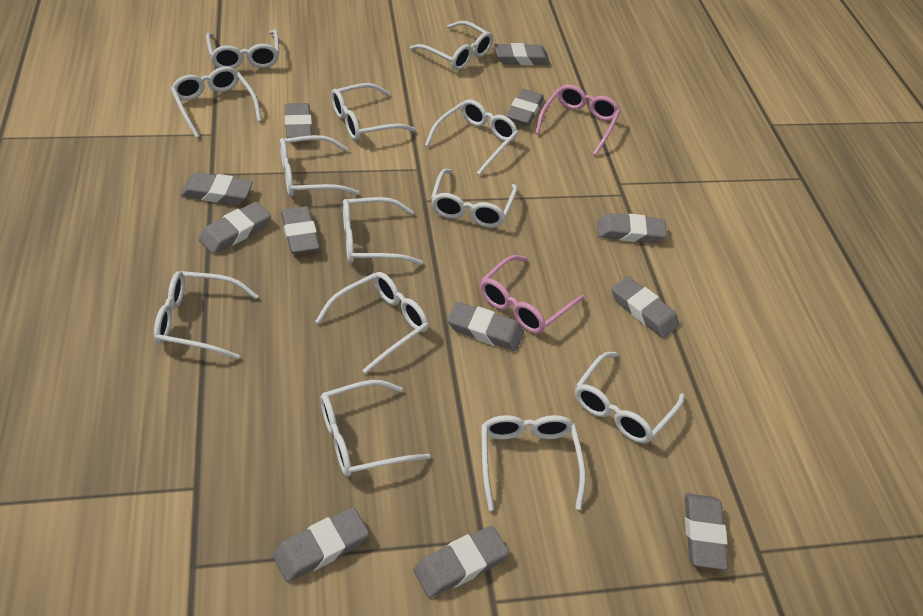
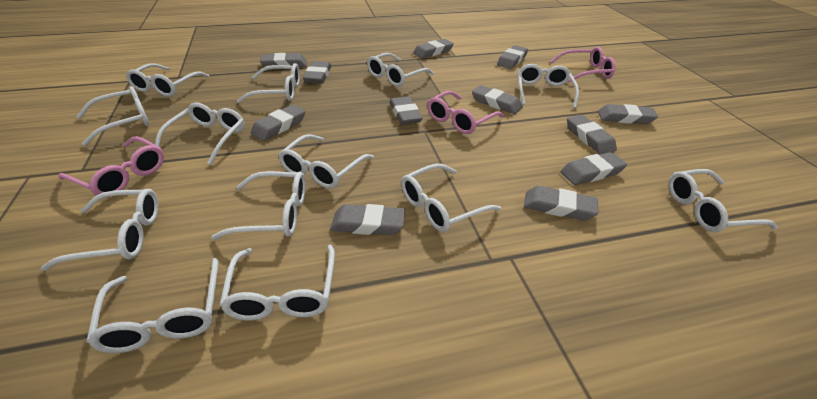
pink glasses: 2 -> 3

